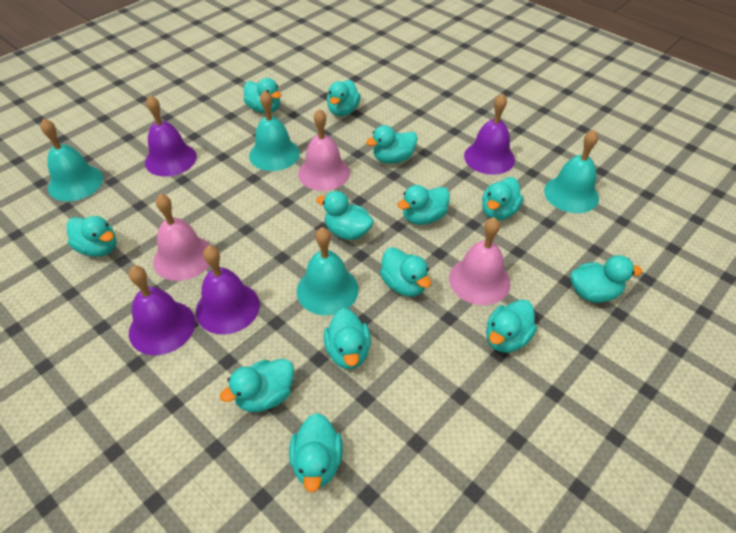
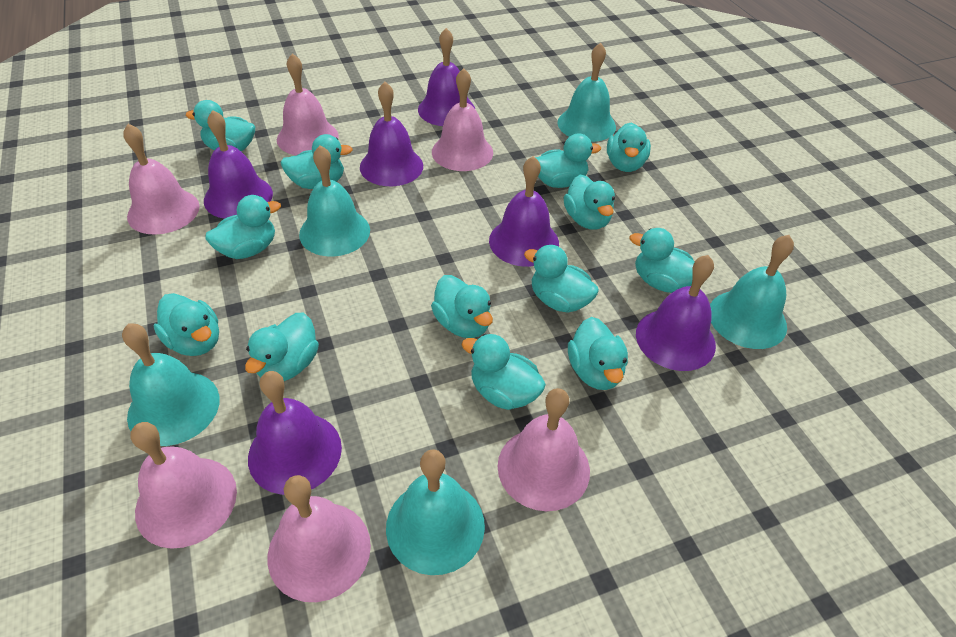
pink bell: 3 -> 6
purple bell: 4 -> 6
turquoise bell: 4 -> 5

